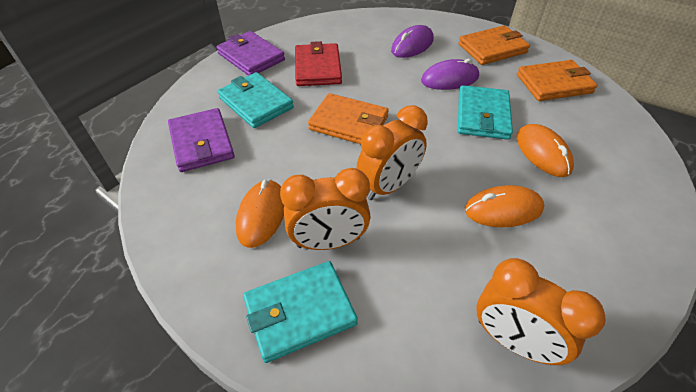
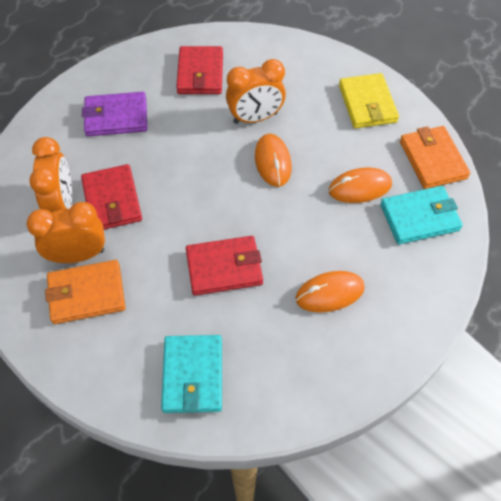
orange wallet: 3 -> 2
purple mouse: 2 -> 0
purple wallet: 2 -> 1
red wallet: 1 -> 3
turquoise wallet: 3 -> 2
yellow wallet: 0 -> 1

